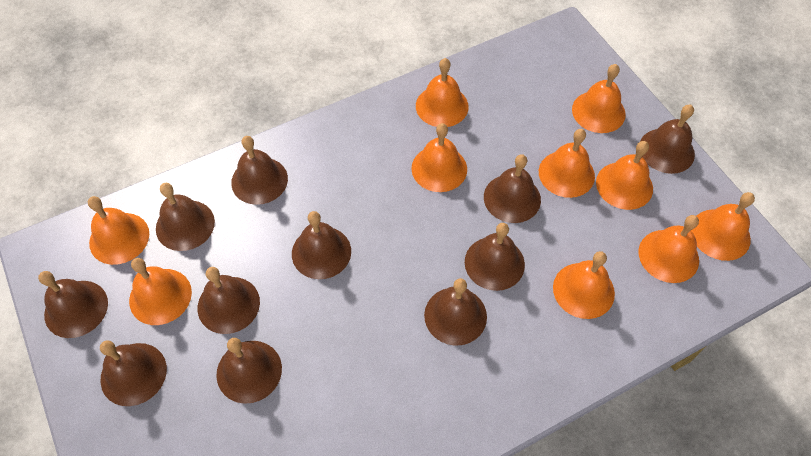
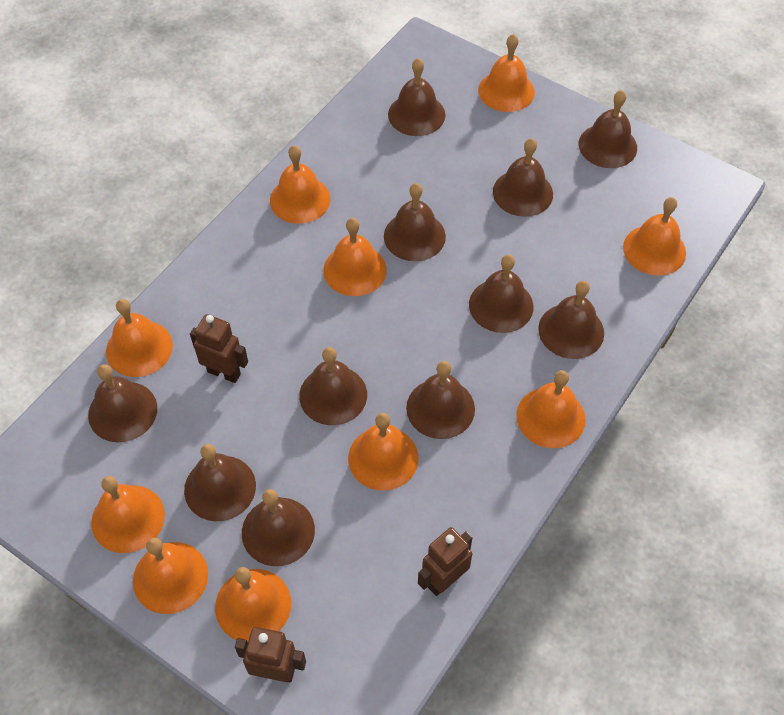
brown robot: 0 -> 3

